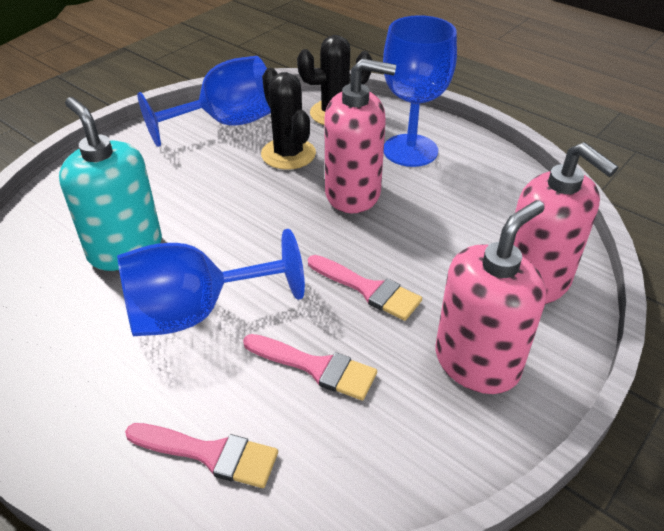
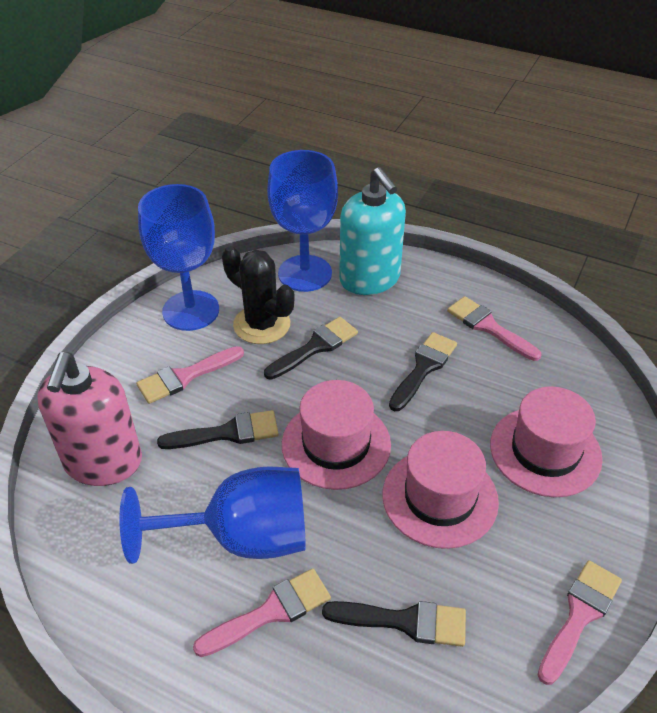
black brush: 0 -> 4
black cactus: 2 -> 1
pink brush: 3 -> 4
pink hat: 0 -> 3
pink soap dispenser: 3 -> 1

